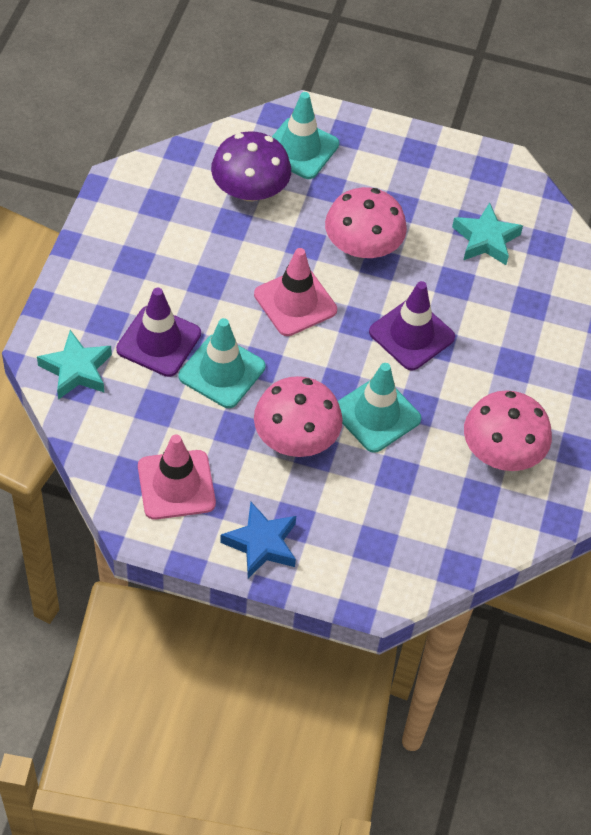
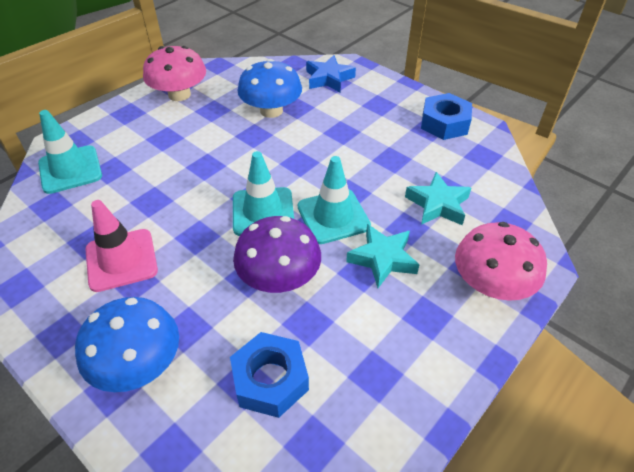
blue mushroom: 0 -> 2
blue nut: 0 -> 2
pink mushroom: 3 -> 2
pink traffic cone: 2 -> 1
purple traffic cone: 2 -> 0

